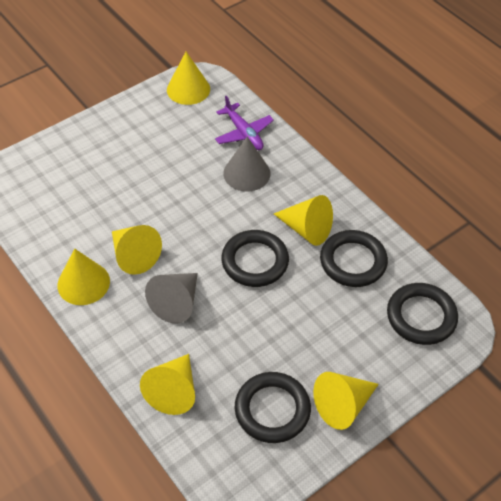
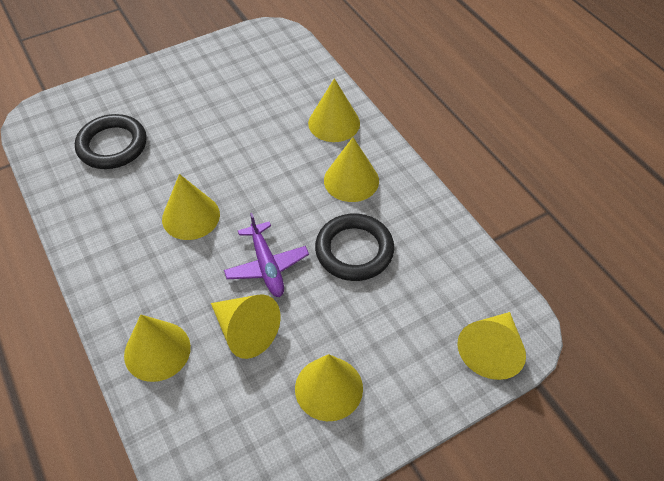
black ring: 4 -> 2
grey cone: 2 -> 0
yellow cone: 6 -> 7

